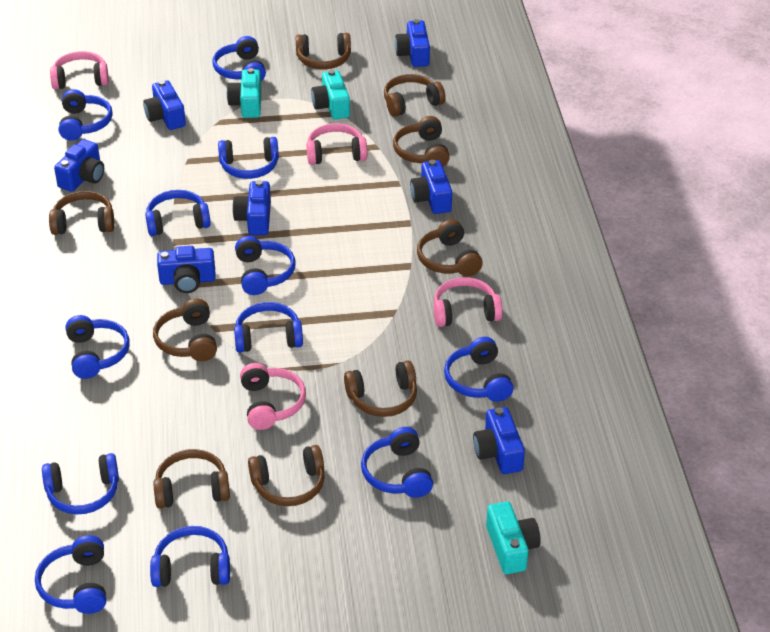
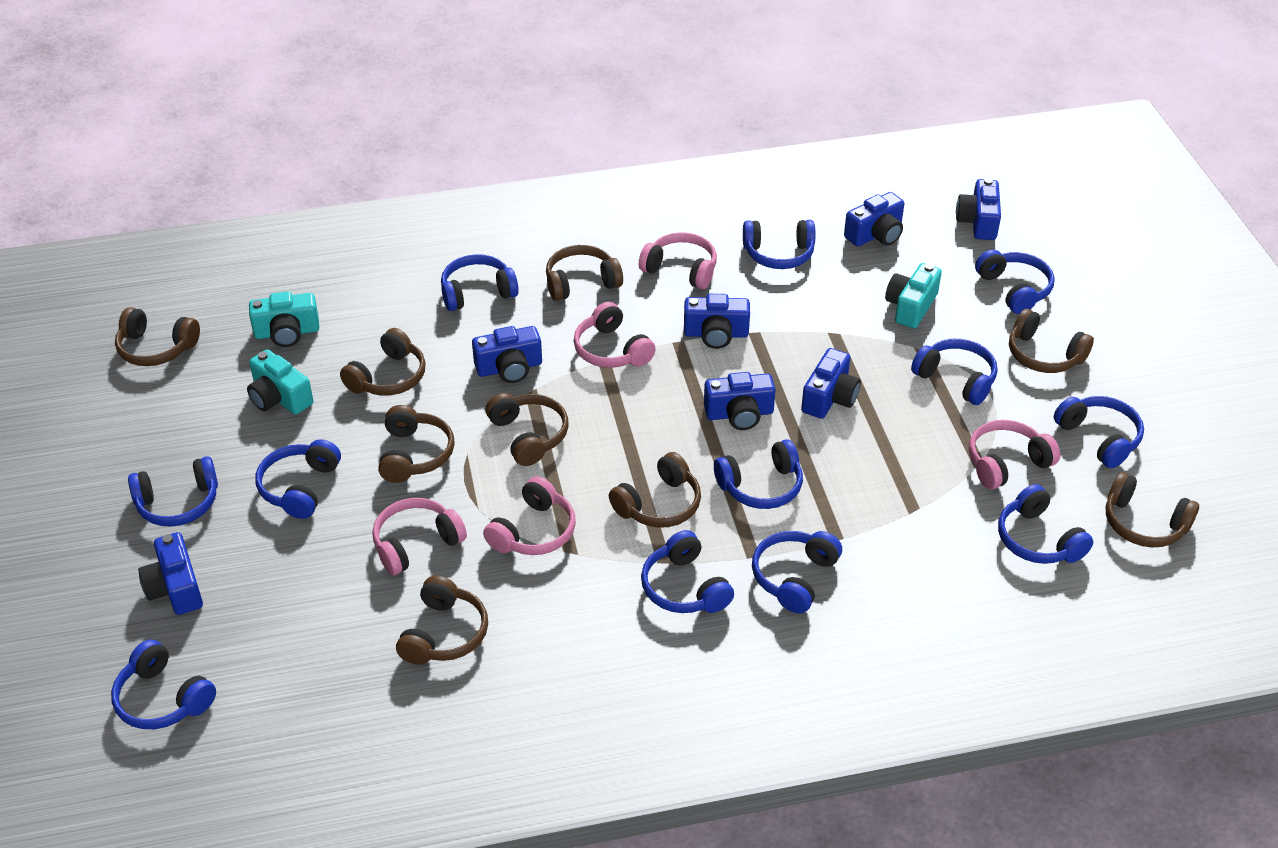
pink headphones: 4 -> 5

